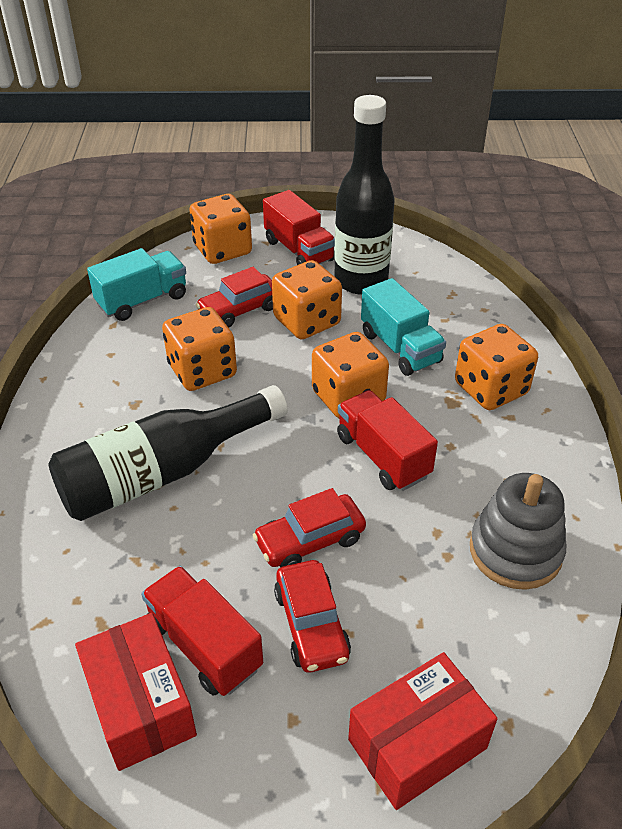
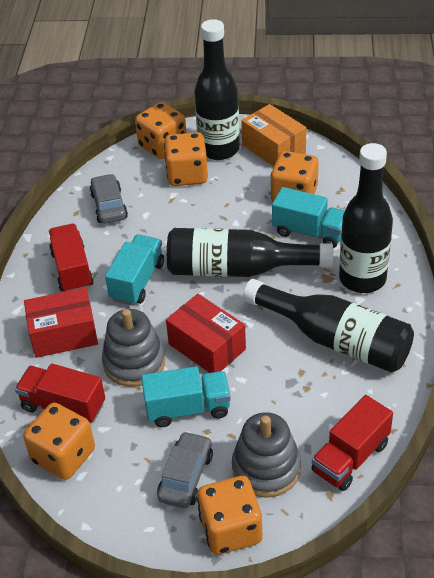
black bottle: 2 -> 4
grey car: 0 -> 2
grey stacking toy: 1 -> 2
orange box: 0 -> 1
red car: 3 -> 0
turquoise truck: 2 -> 3

